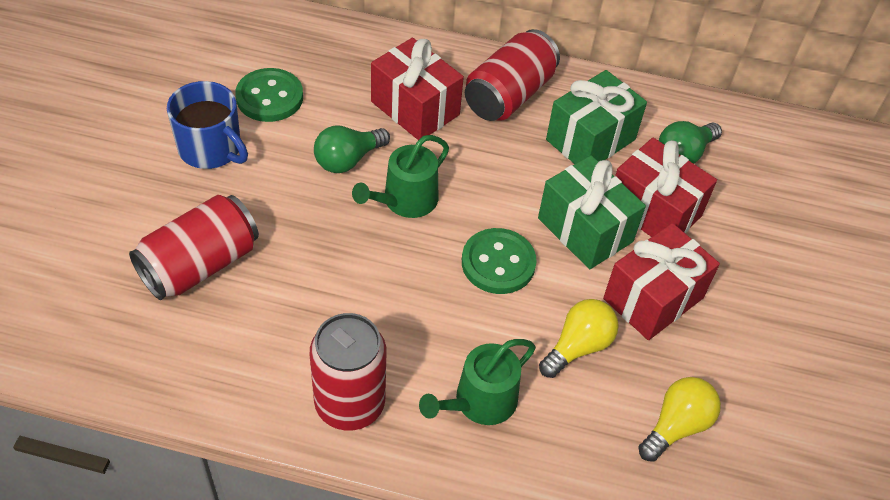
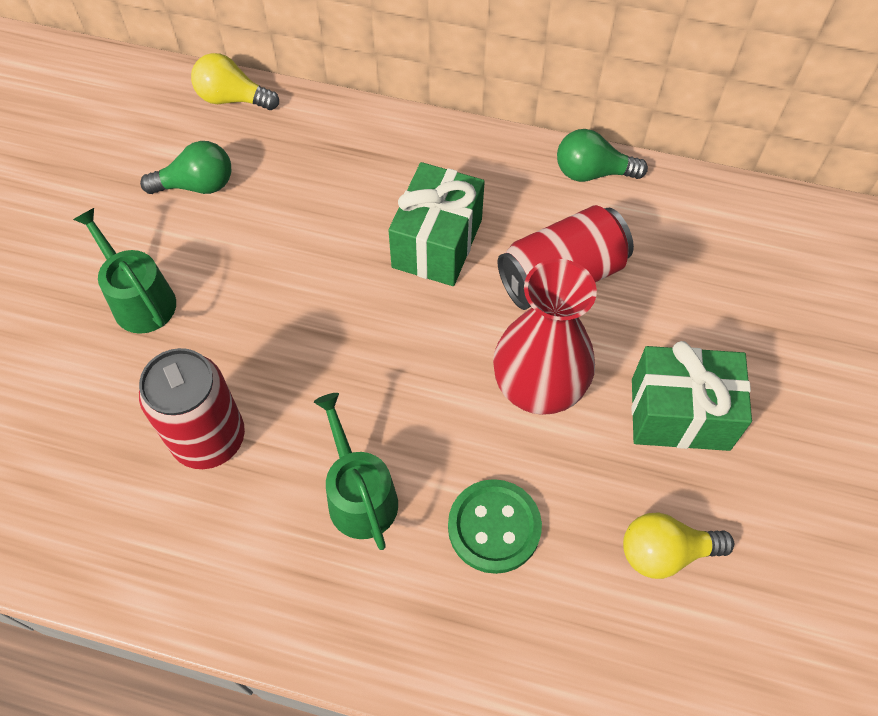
blue mug: 1 -> 0
green button: 2 -> 1
red can: 3 -> 2
red gift: 3 -> 0
red vase: 0 -> 1

